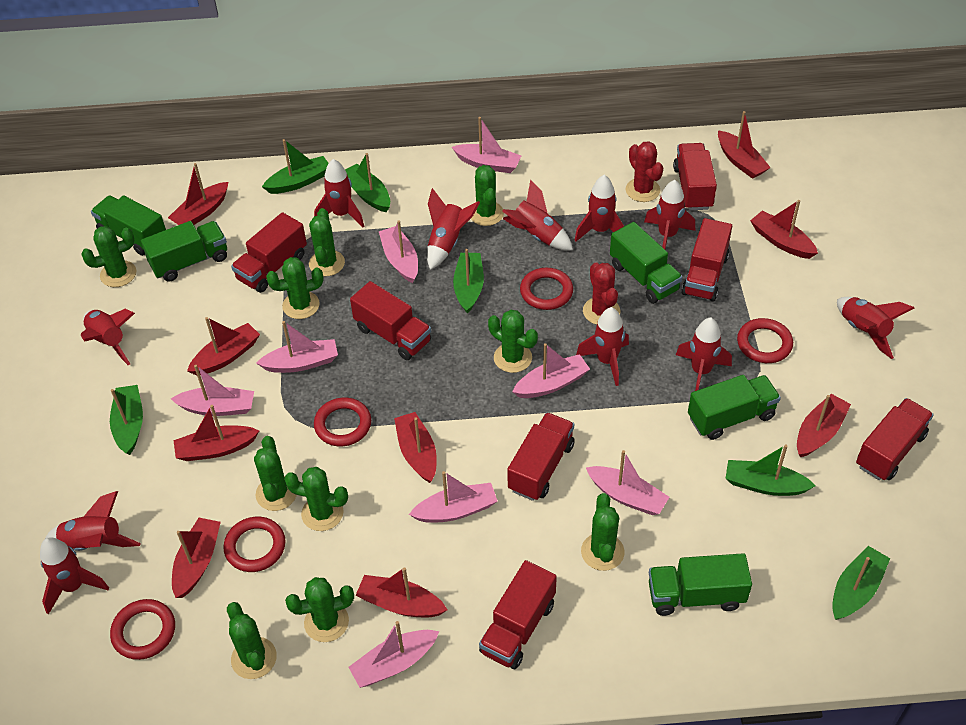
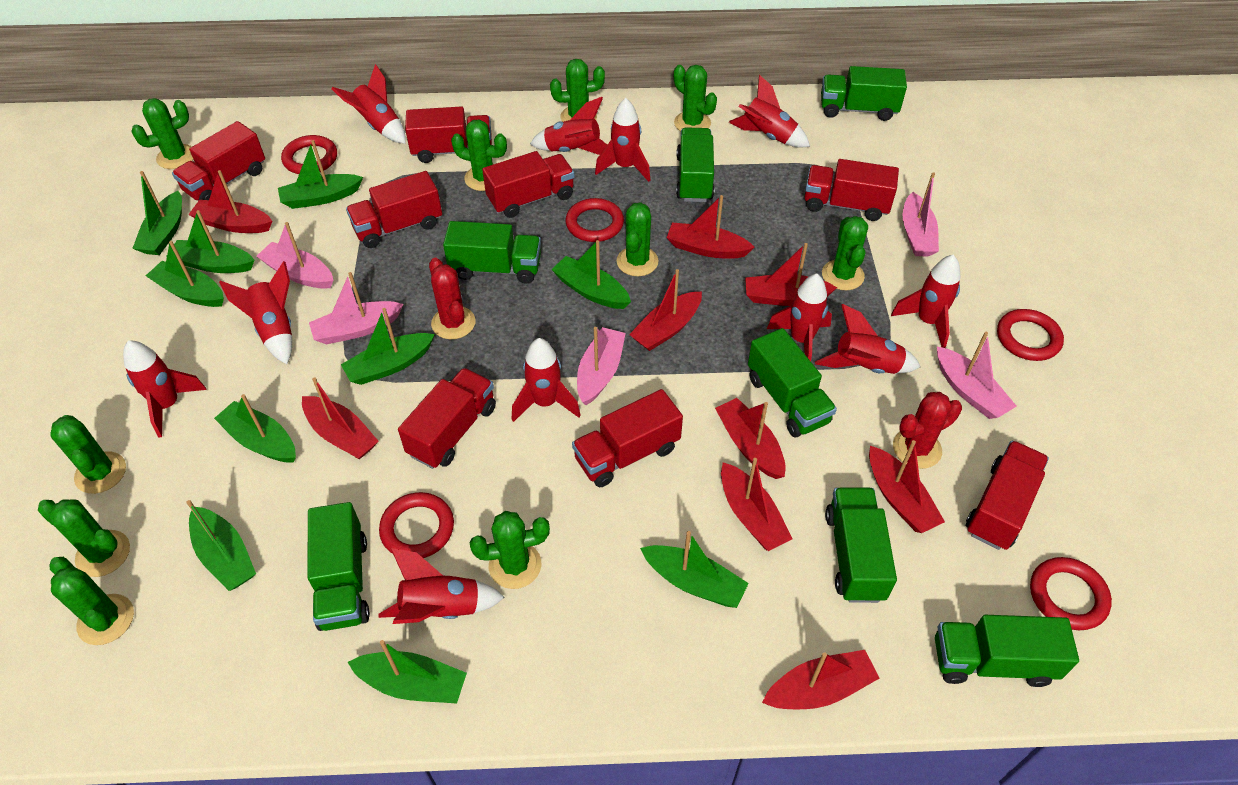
green boat: 6 -> 10
green truck: 5 -> 7
pink boat: 8 -> 5
red truck: 7 -> 8

